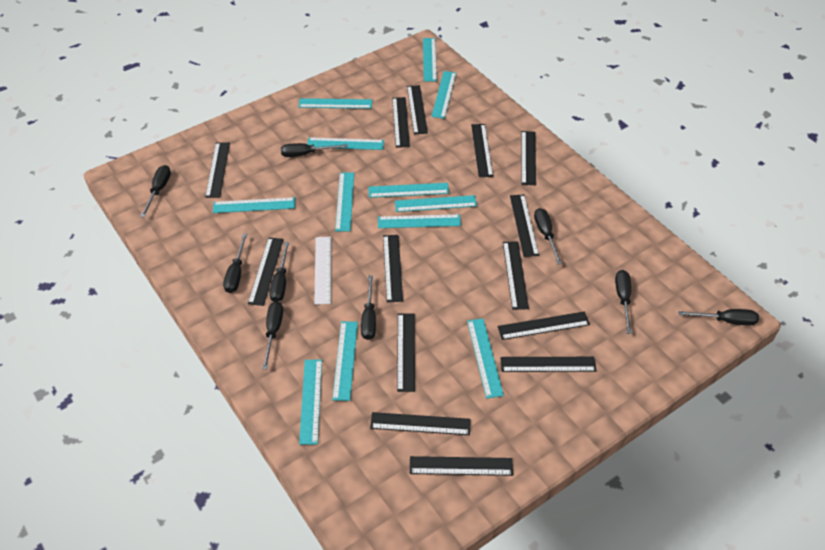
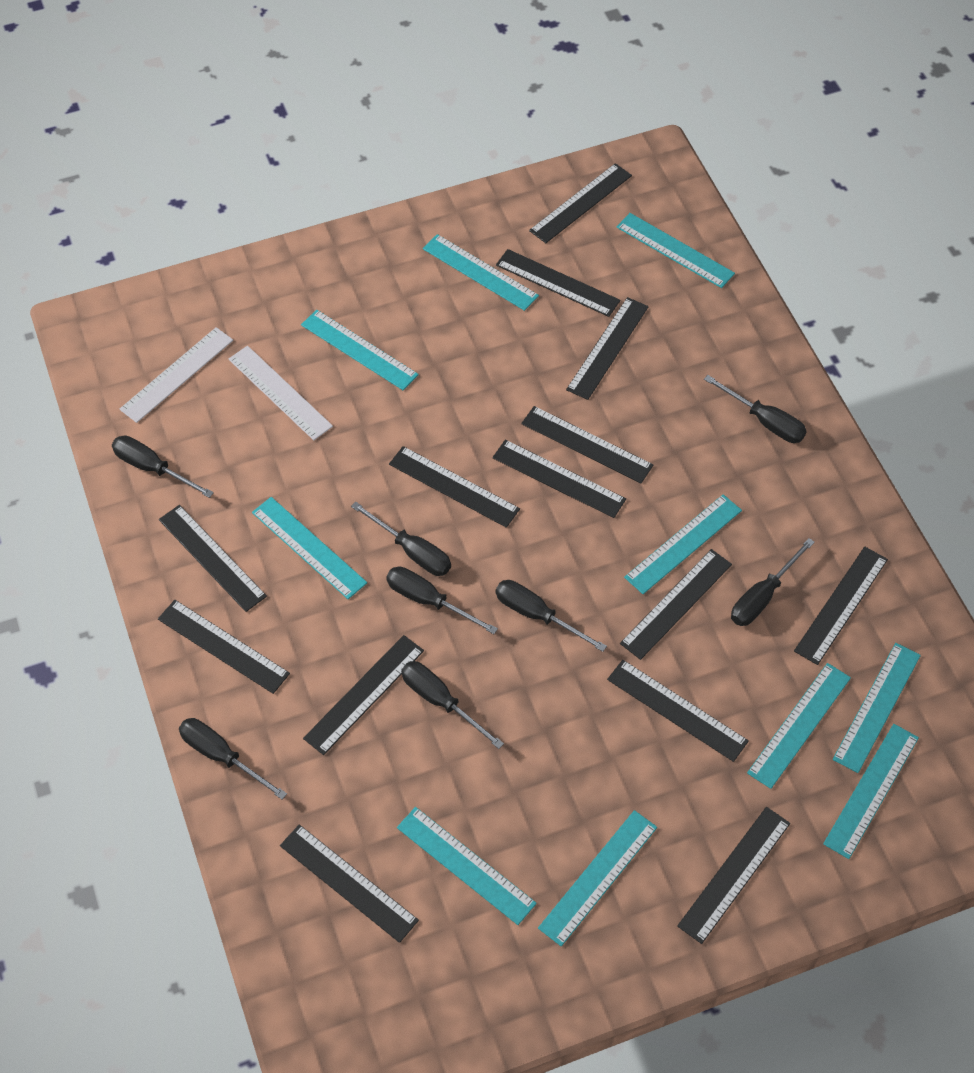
black screwdriver: 9 -> 8
turquoise ruler: 12 -> 10
white ruler: 1 -> 2

